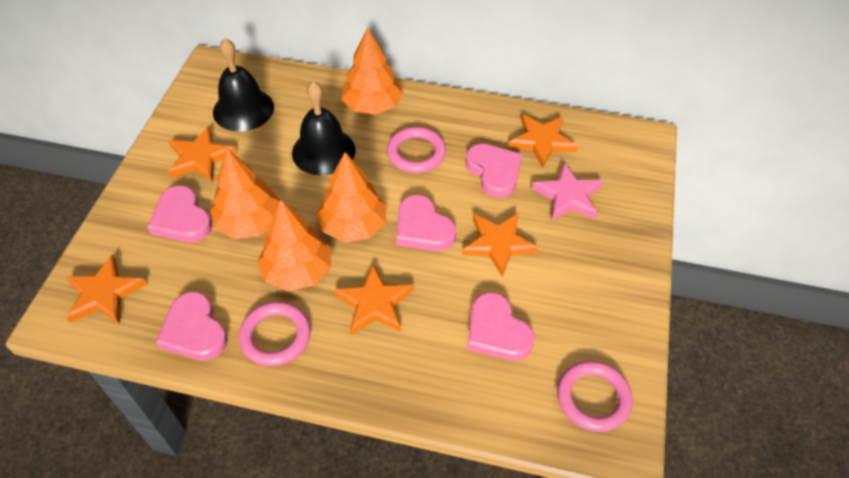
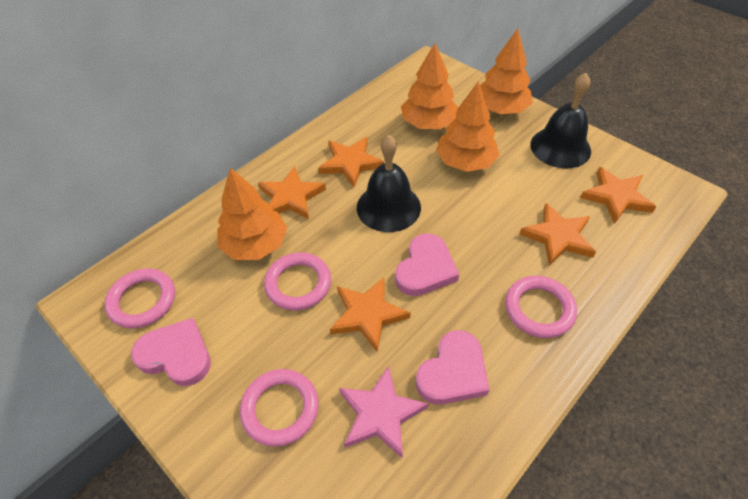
pink heart: 5 -> 3
pink ring: 3 -> 4

